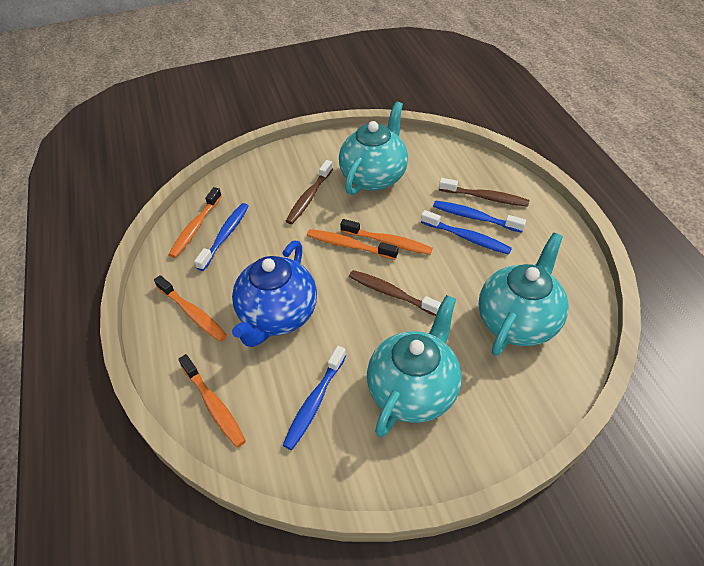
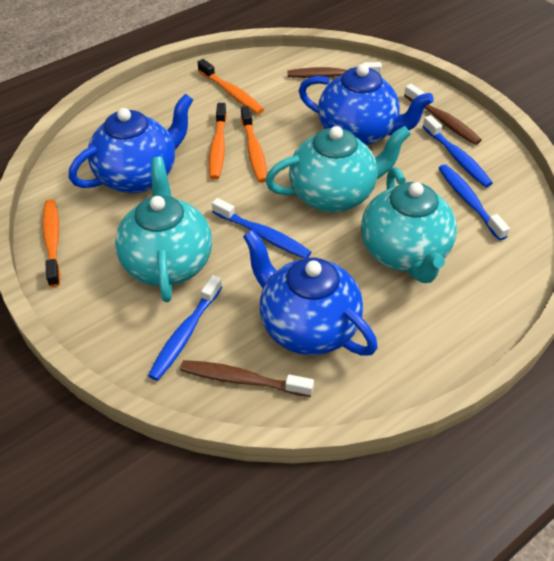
blue teapot: 1 -> 3
orange toothbrush: 5 -> 4

